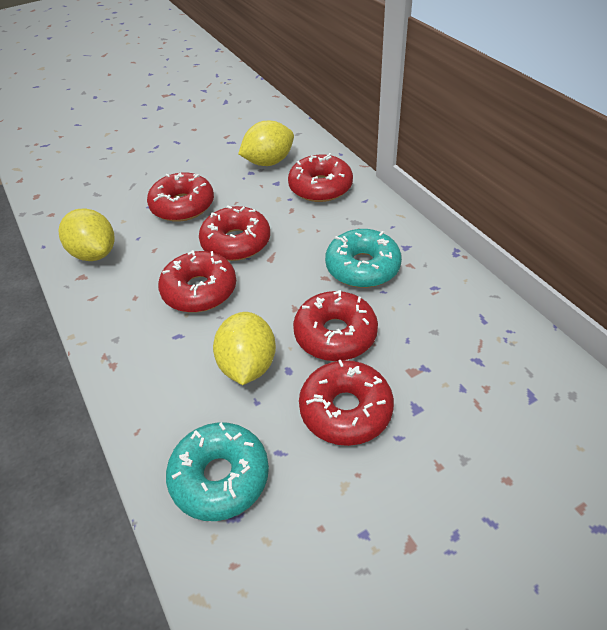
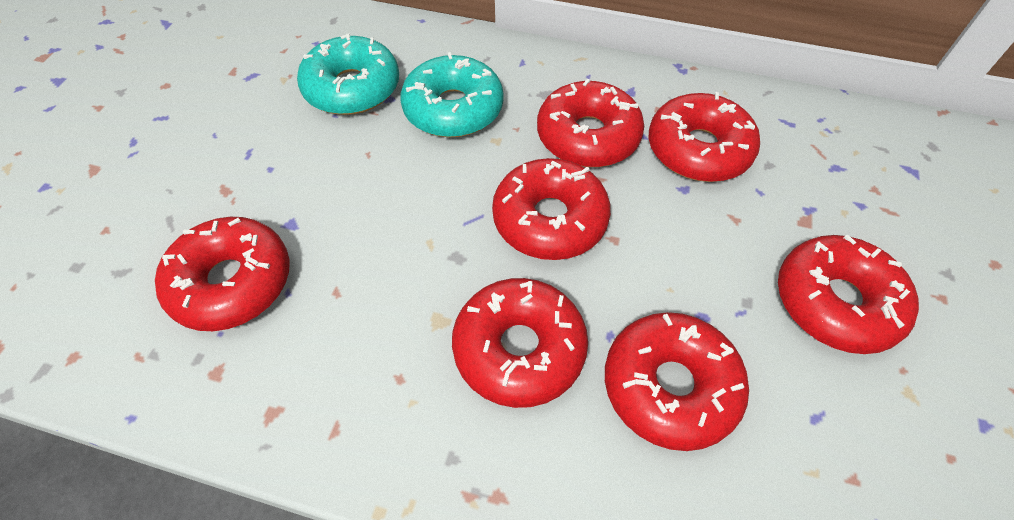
red donut: 6 -> 7
yellow lemon: 3 -> 0

